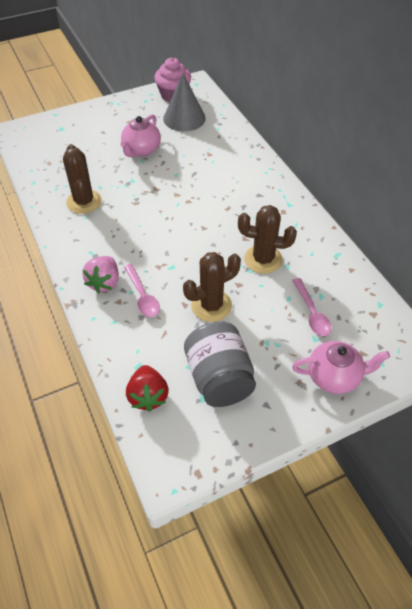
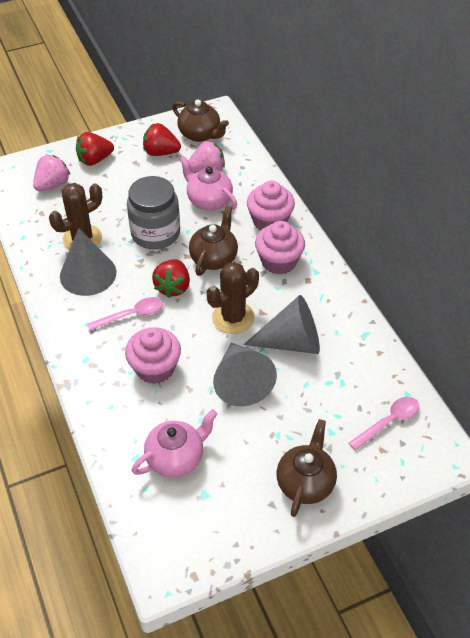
brown cactus: 3 -> 2
brown teapot: 0 -> 3
grey cone: 1 -> 3
pink cupcake: 1 -> 3
pink strawberry: 1 -> 2
red strawberry: 1 -> 3

